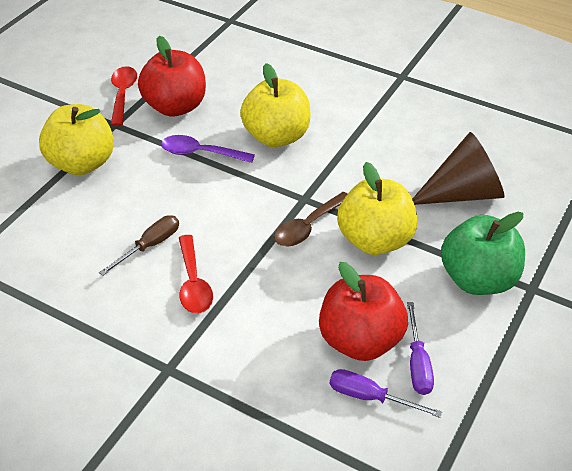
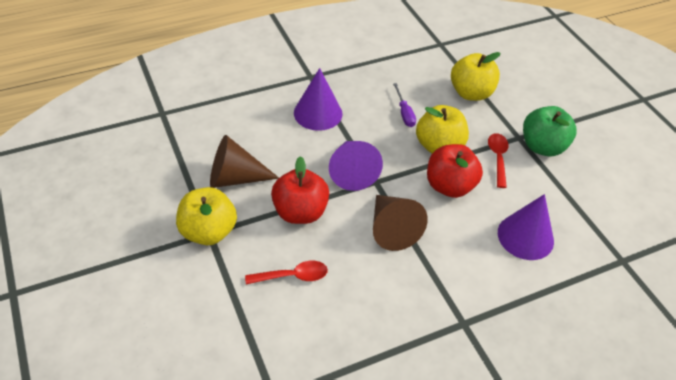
brown cone: 1 -> 2
brown screwdriver: 1 -> 0
brown spoon: 1 -> 0
purple cone: 0 -> 3
purple screwdriver: 2 -> 1
purple spoon: 1 -> 0

